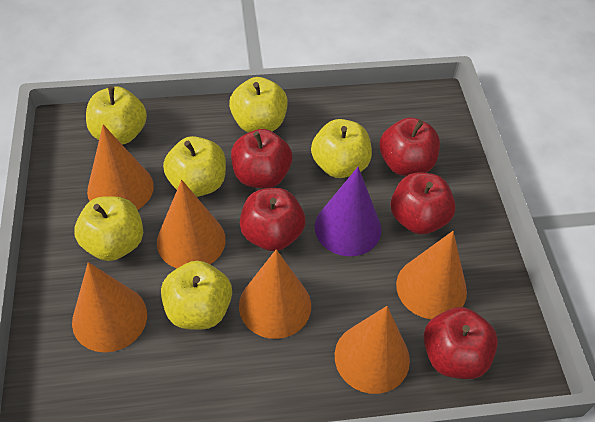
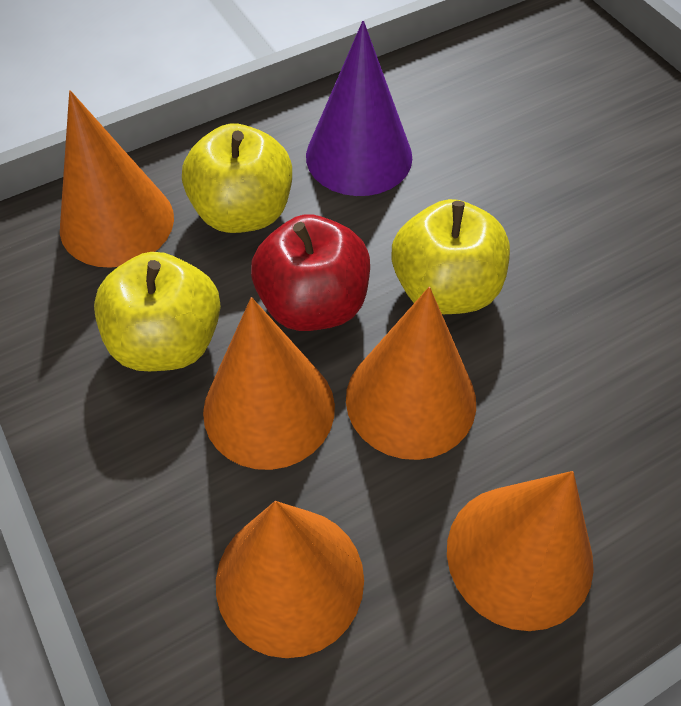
orange cone: 6 -> 5
red apple: 5 -> 1
yellow apple: 6 -> 3

